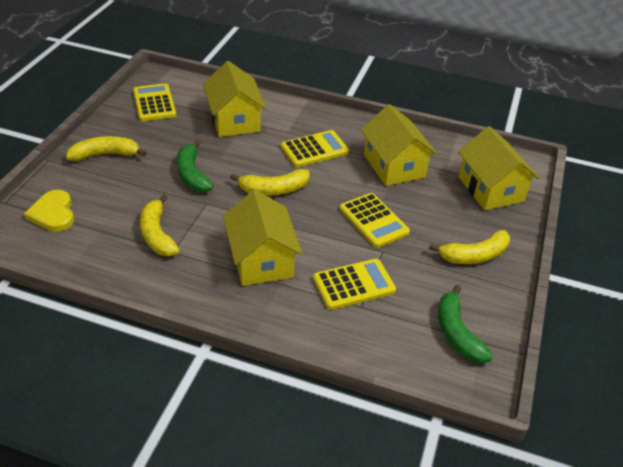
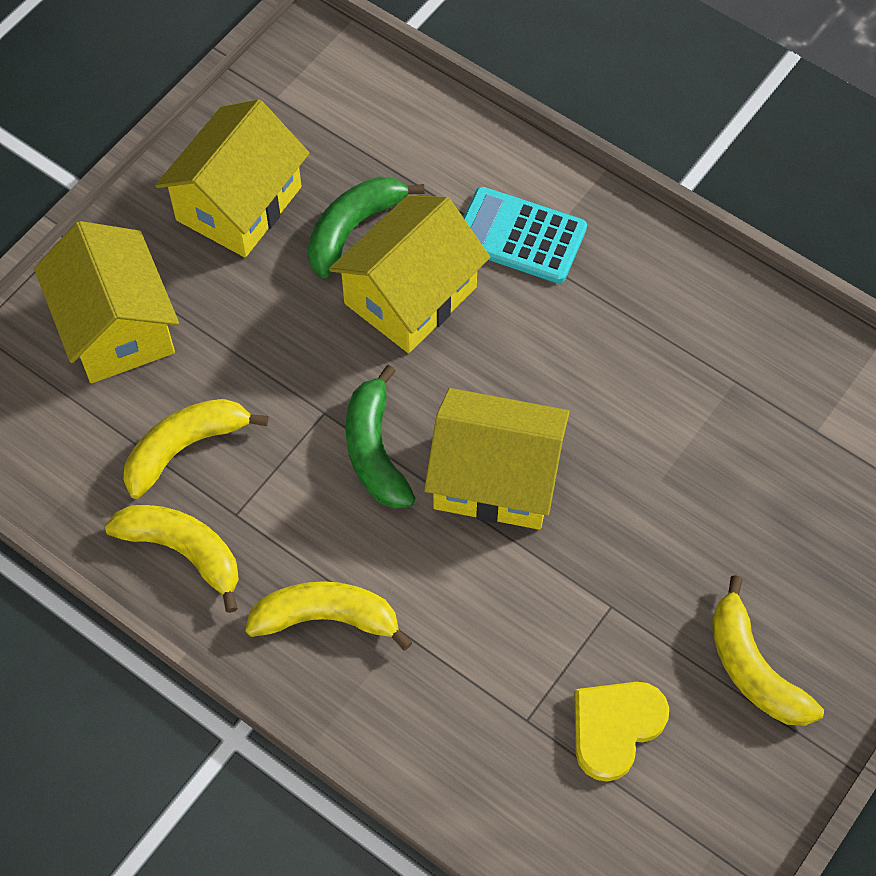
turquoise calculator: 0 -> 1
yellow calculator: 4 -> 0

